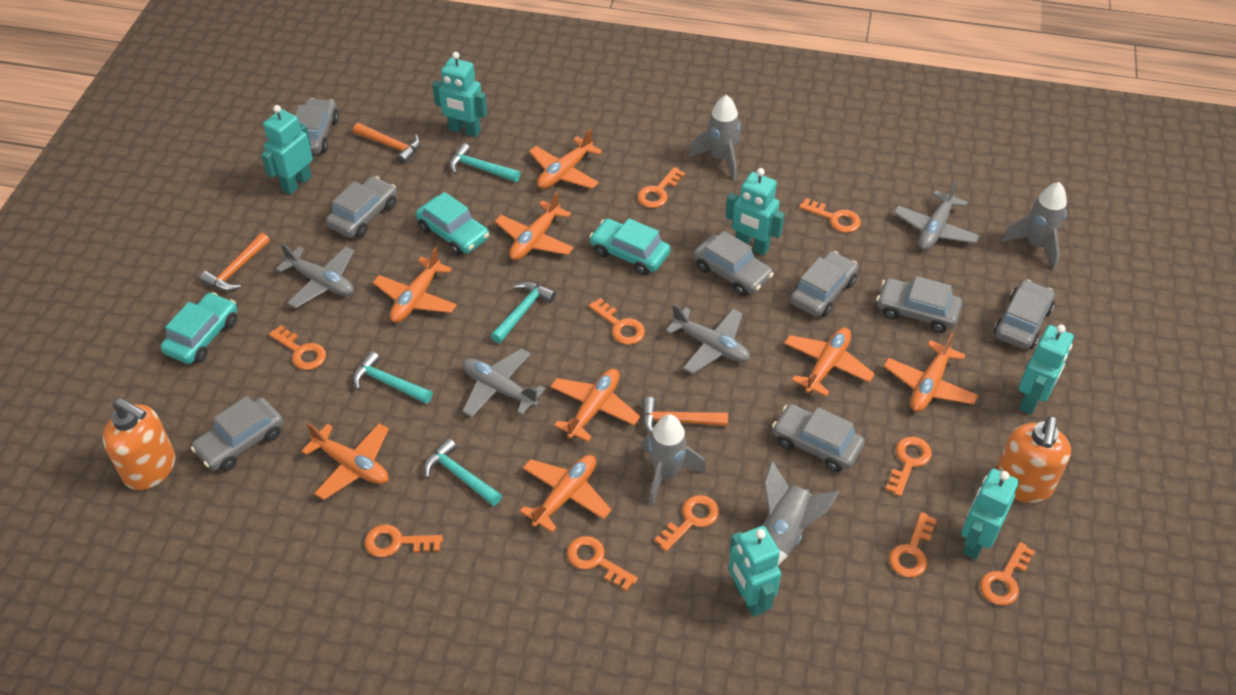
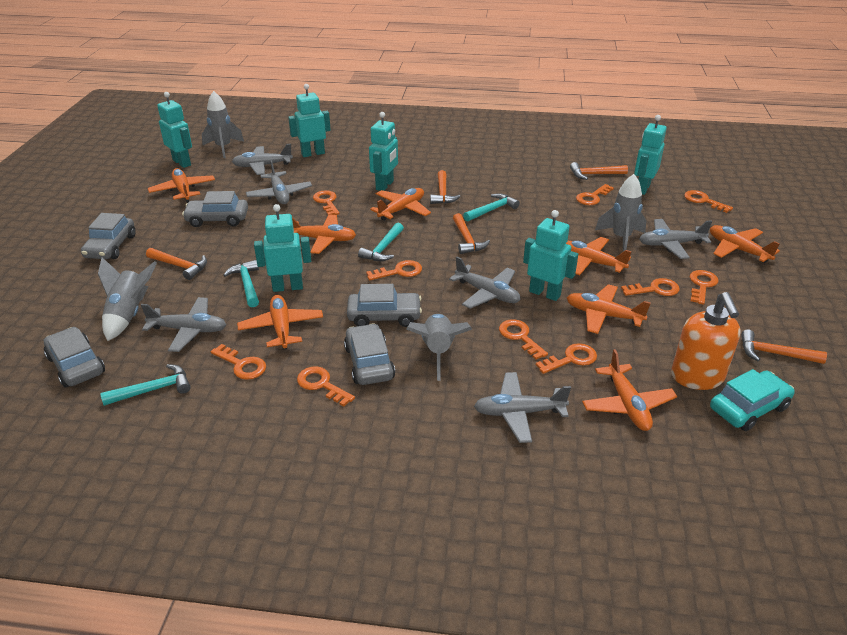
grey car: 8 -> 5
grey plane: 4 -> 6
orange hammer: 3 -> 5
orange soap dispenser: 2 -> 1
turquoise car: 3 -> 1

